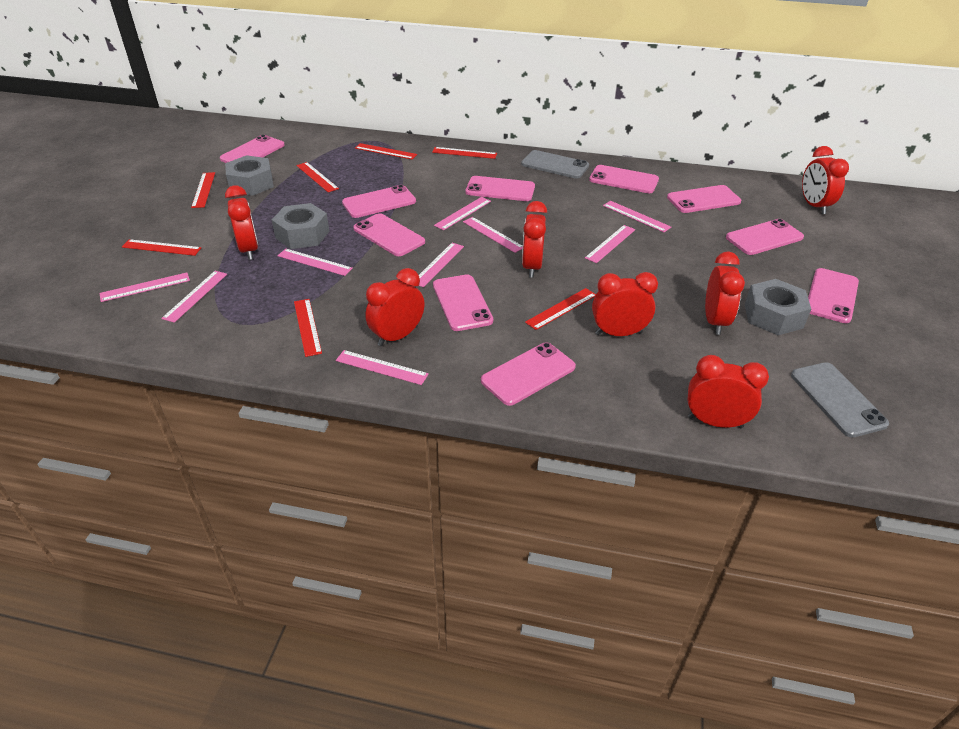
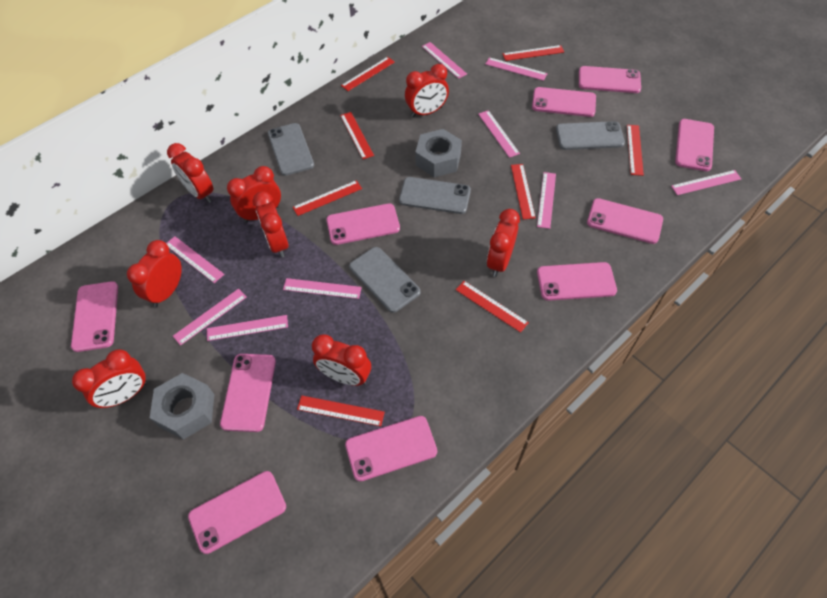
grey nut: 3 -> 2
grey phone: 2 -> 4
red clock: 7 -> 8
red ruler: 7 -> 8

